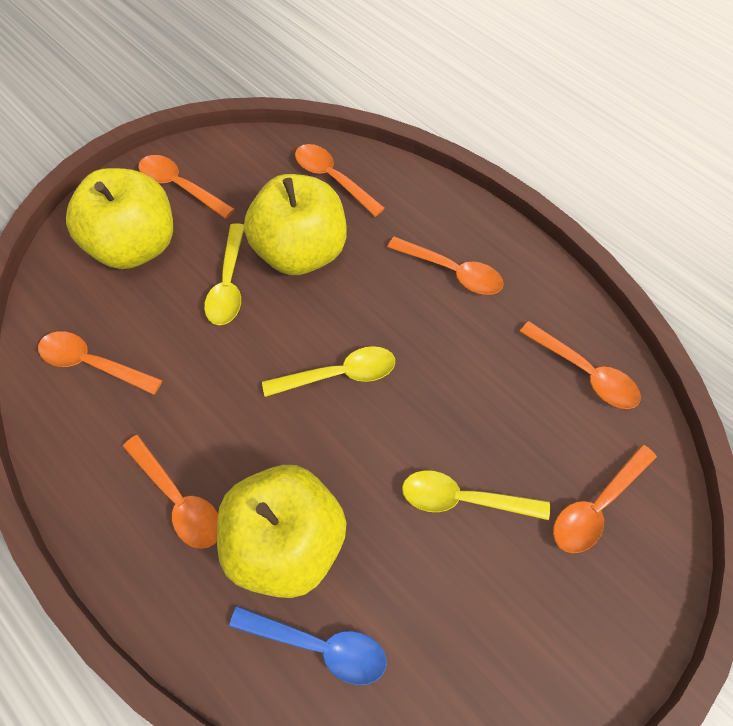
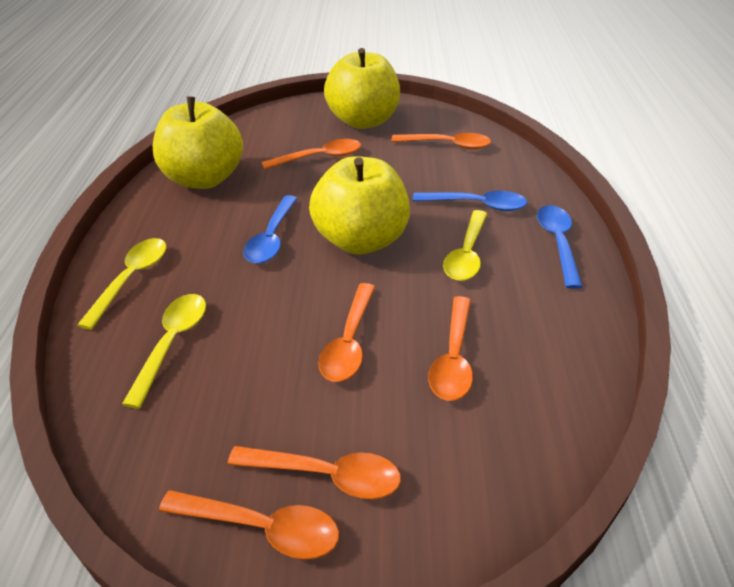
blue spoon: 1 -> 3
orange spoon: 7 -> 6

